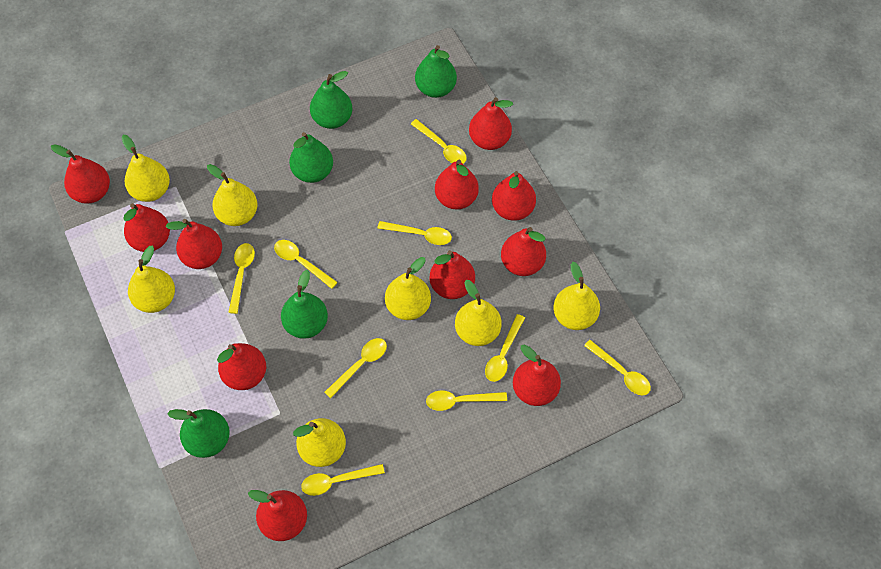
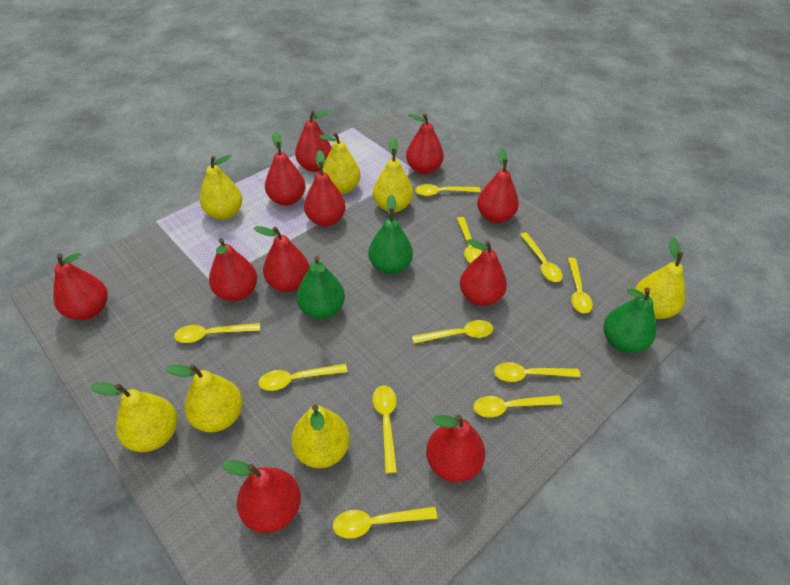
green pear: 5 -> 3
yellow spoon: 9 -> 11

